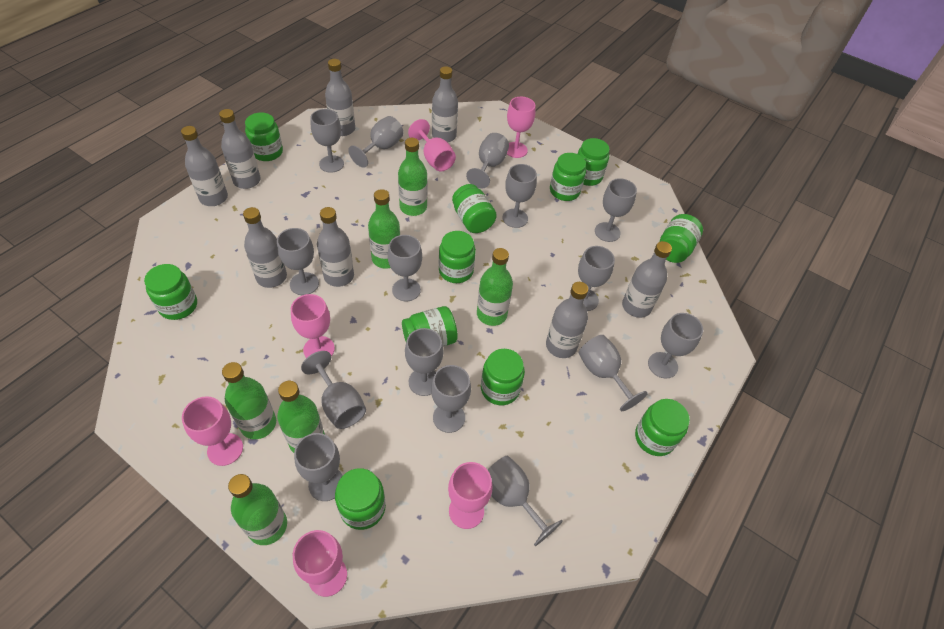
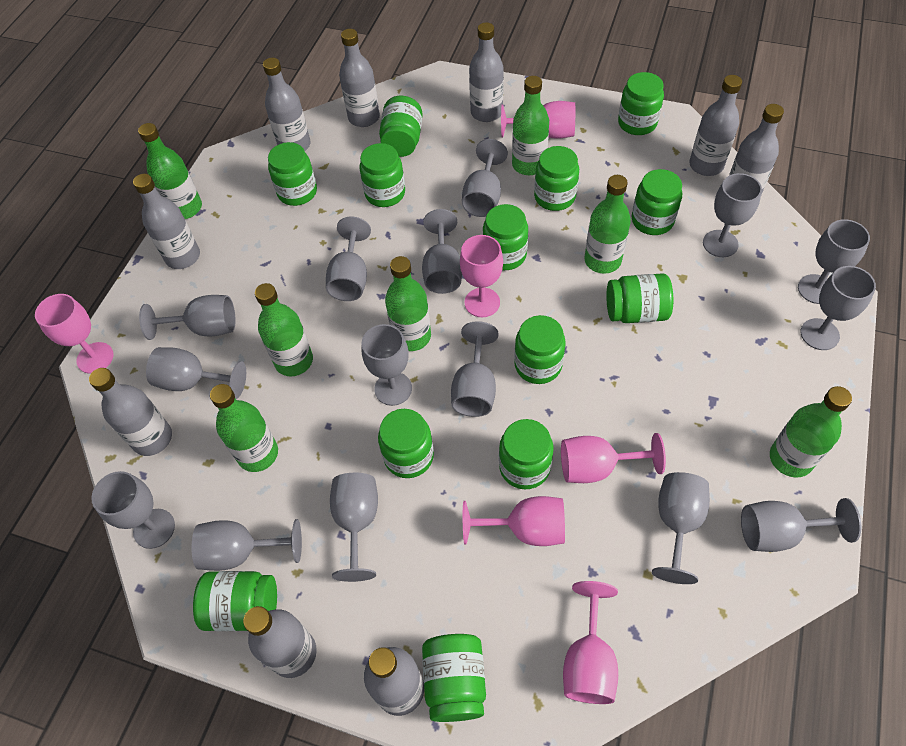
green bottle: 6 -> 7
green jar: 11 -> 13
grey bottle: 8 -> 9

